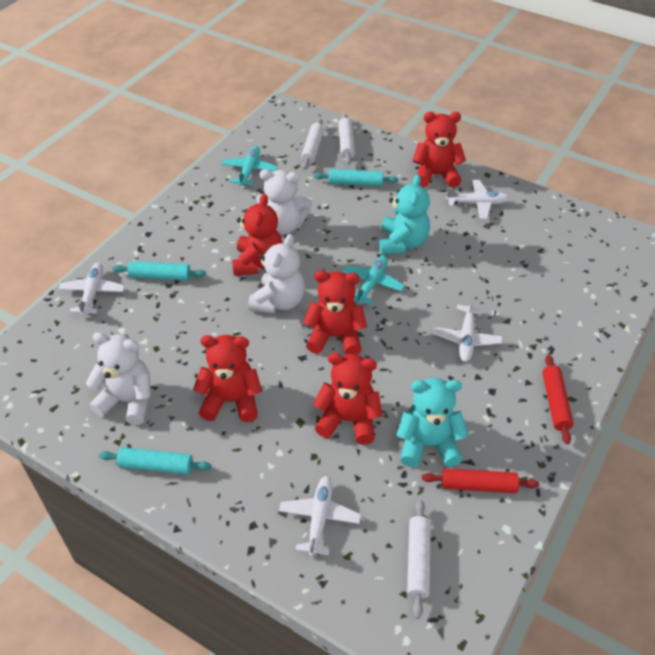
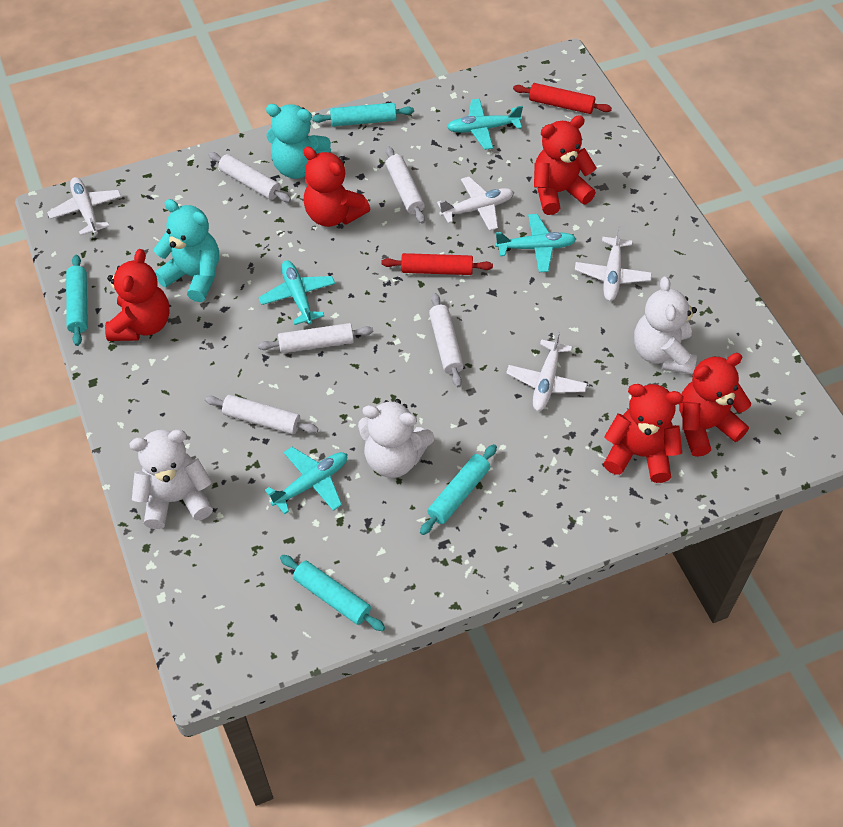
turquoise plane: 2 -> 4
turquoise rolling pin: 3 -> 4
white rolling pin: 3 -> 5

